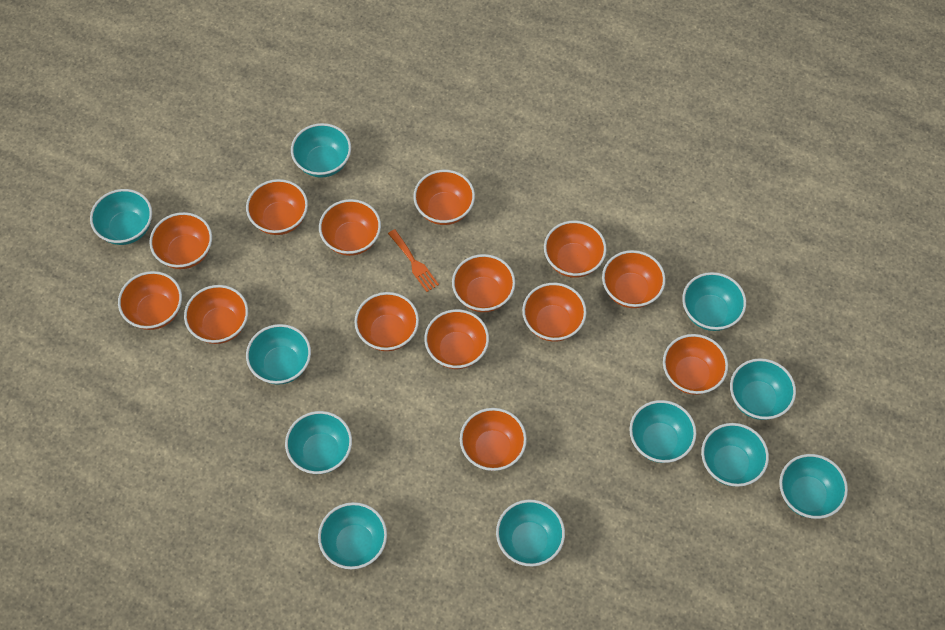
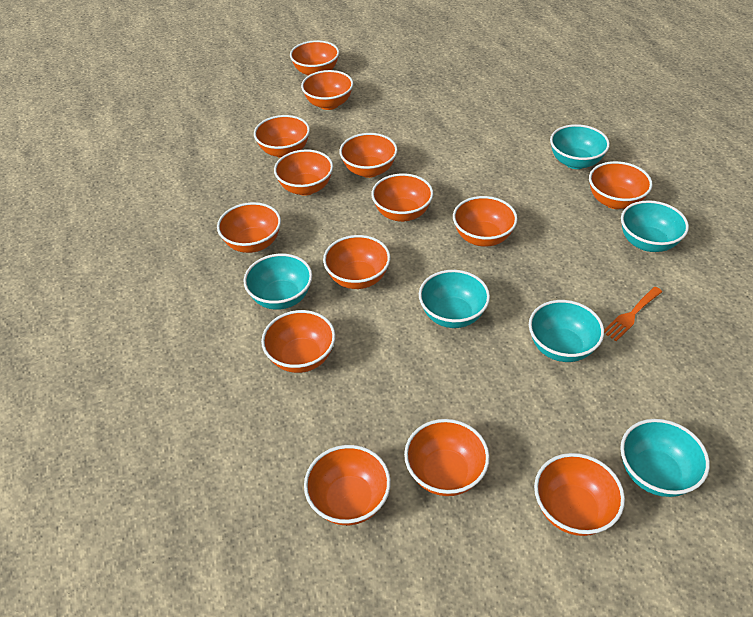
turquoise bowl: 11 -> 6

